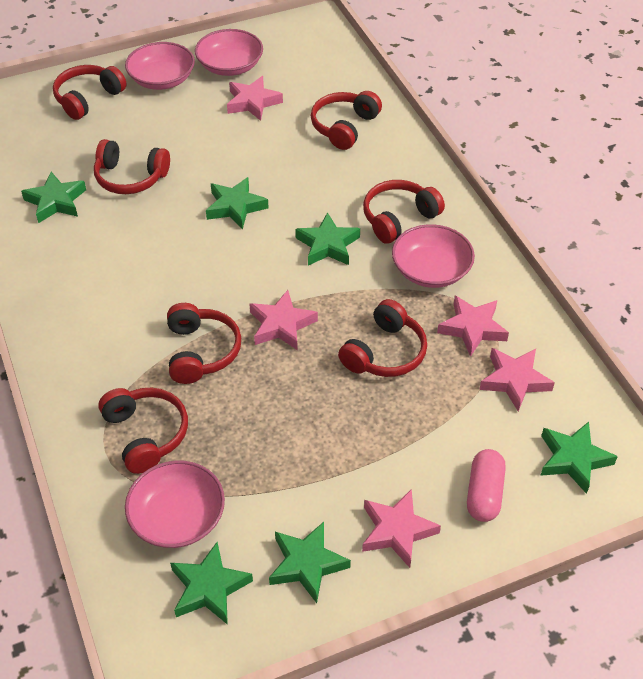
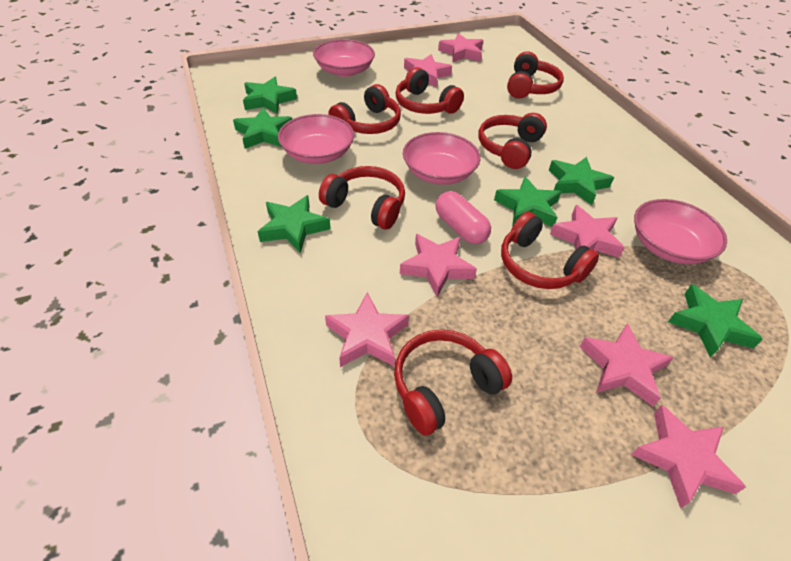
pink star: 5 -> 7

